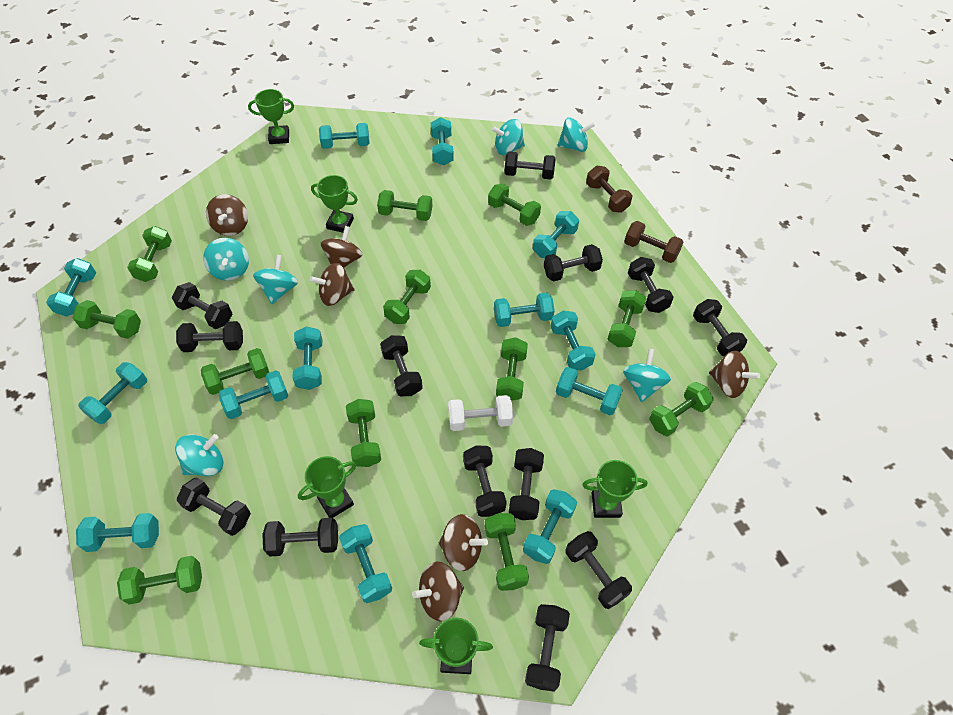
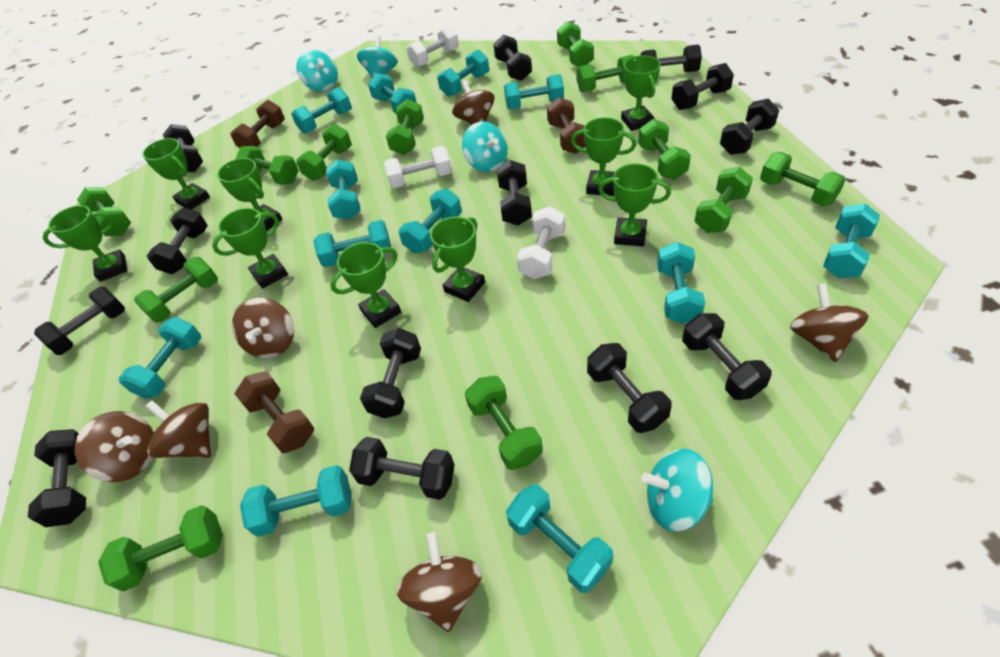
brown dumbbell: 2 -> 3
green trophy: 5 -> 9
turquoise dumbbell: 13 -> 12
turquoise spinning top: 6 -> 4
white dumbbell: 1 -> 3

